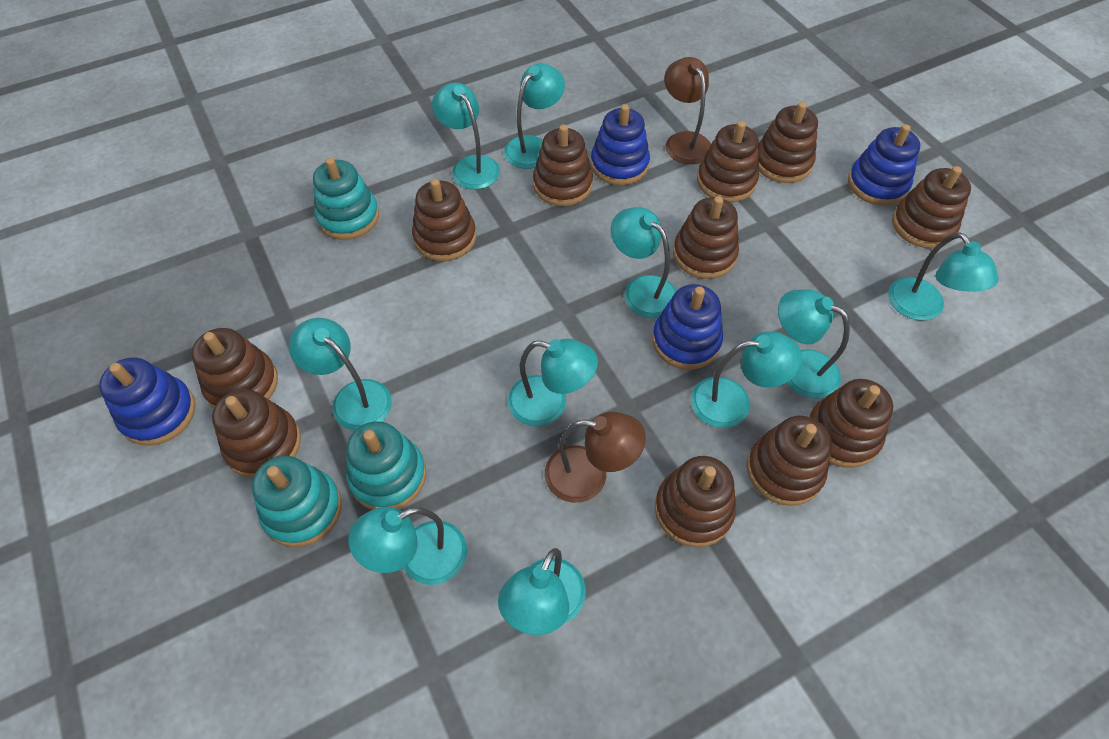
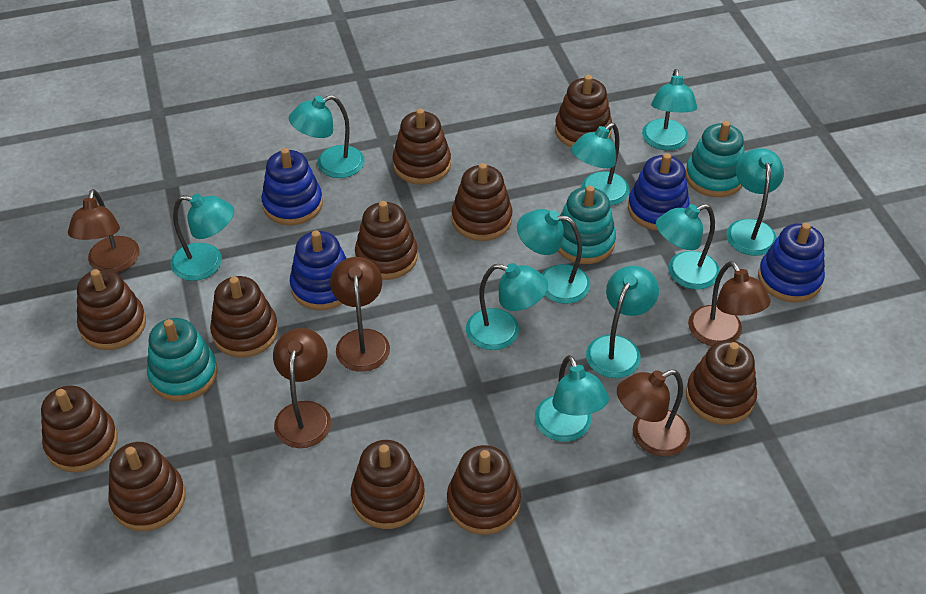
brown lamp: 2 -> 5

